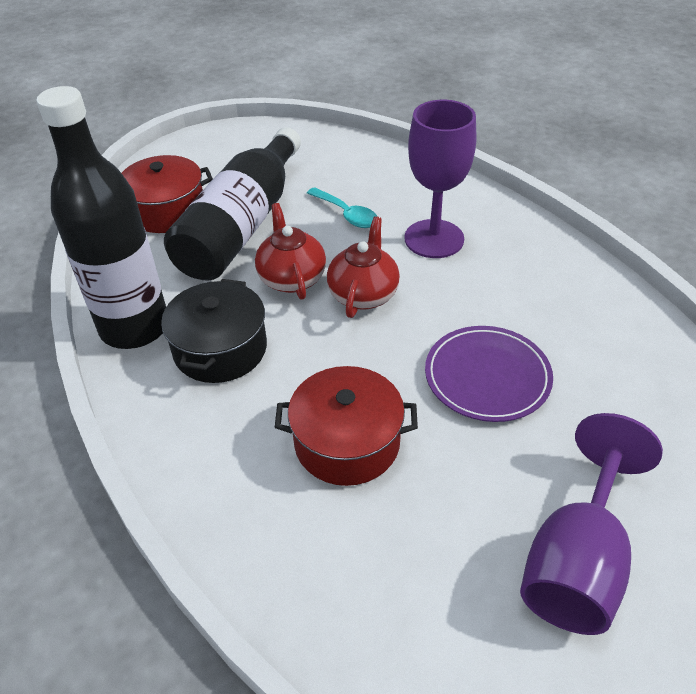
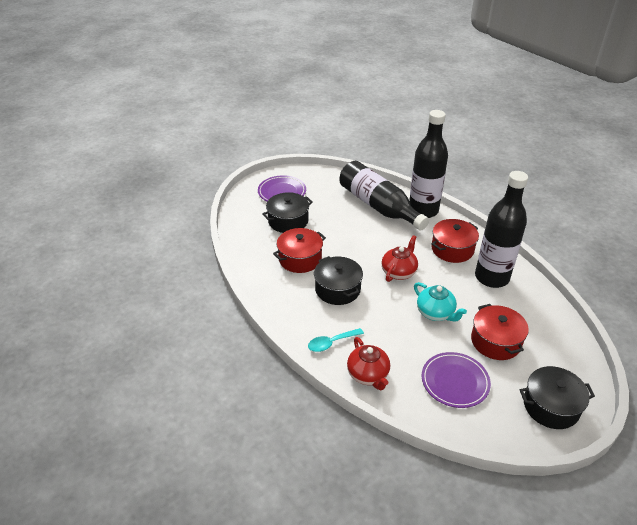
black bottle: 2 -> 3
black pot: 1 -> 3
purple goblet: 2 -> 0
purple plate: 1 -> 2
red pot: 2 -> 3
turquoise teapot: 0 -> 1

